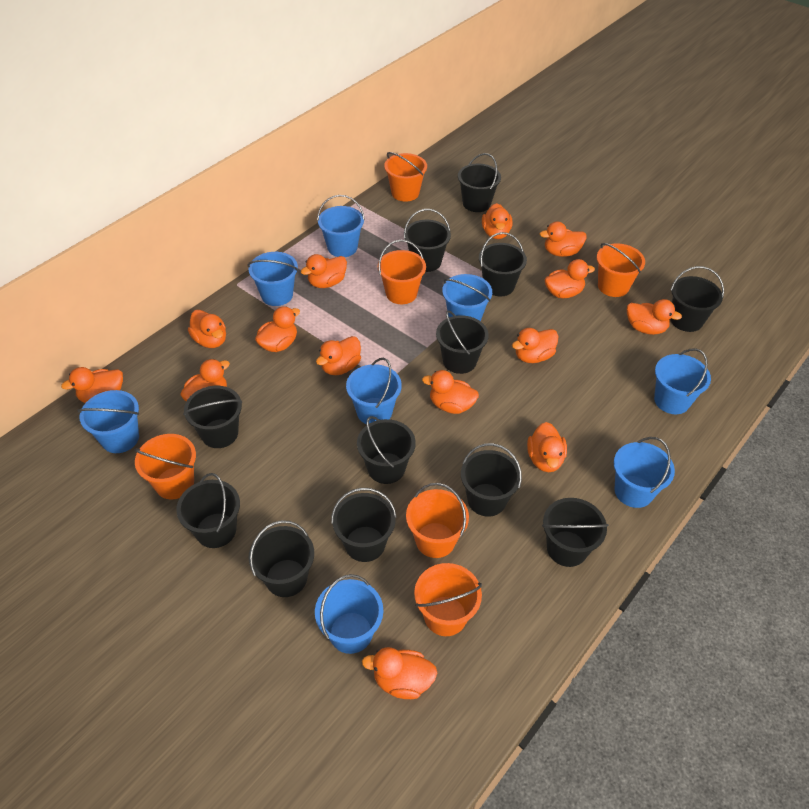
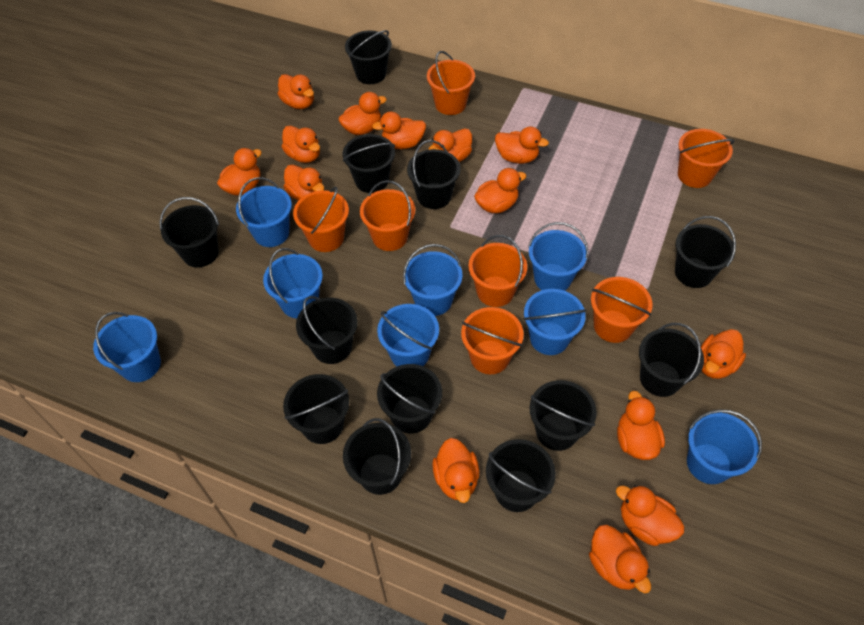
orange bucket: 6 -> 7

